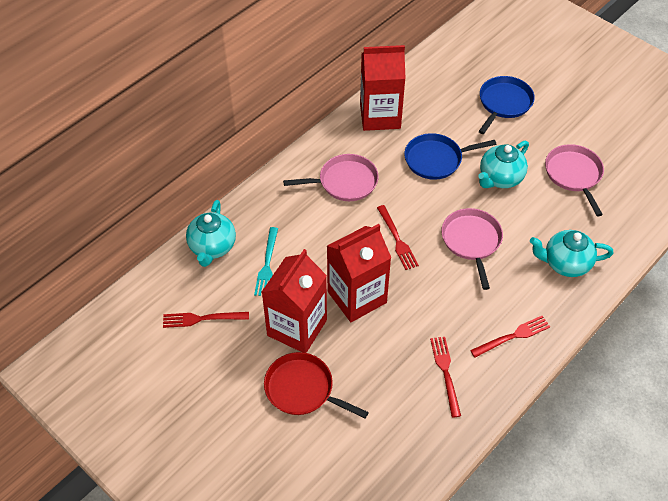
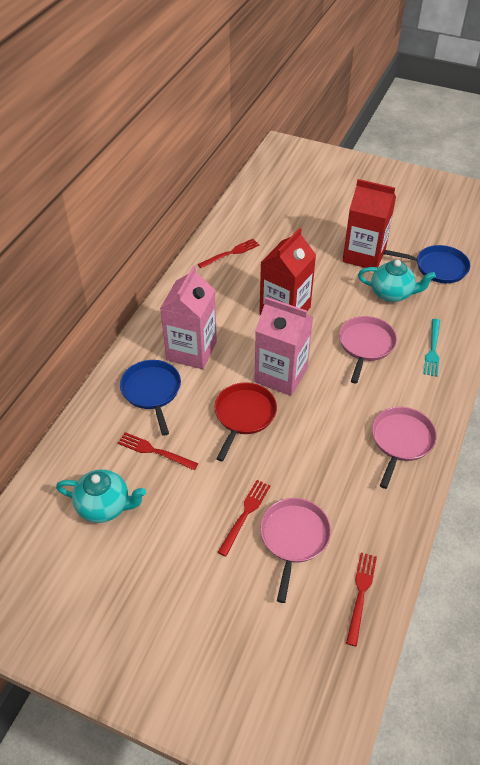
pink carton: 0 -> 2
red carton: 3 -> 2
turquoise teapot: 3 -> 2

